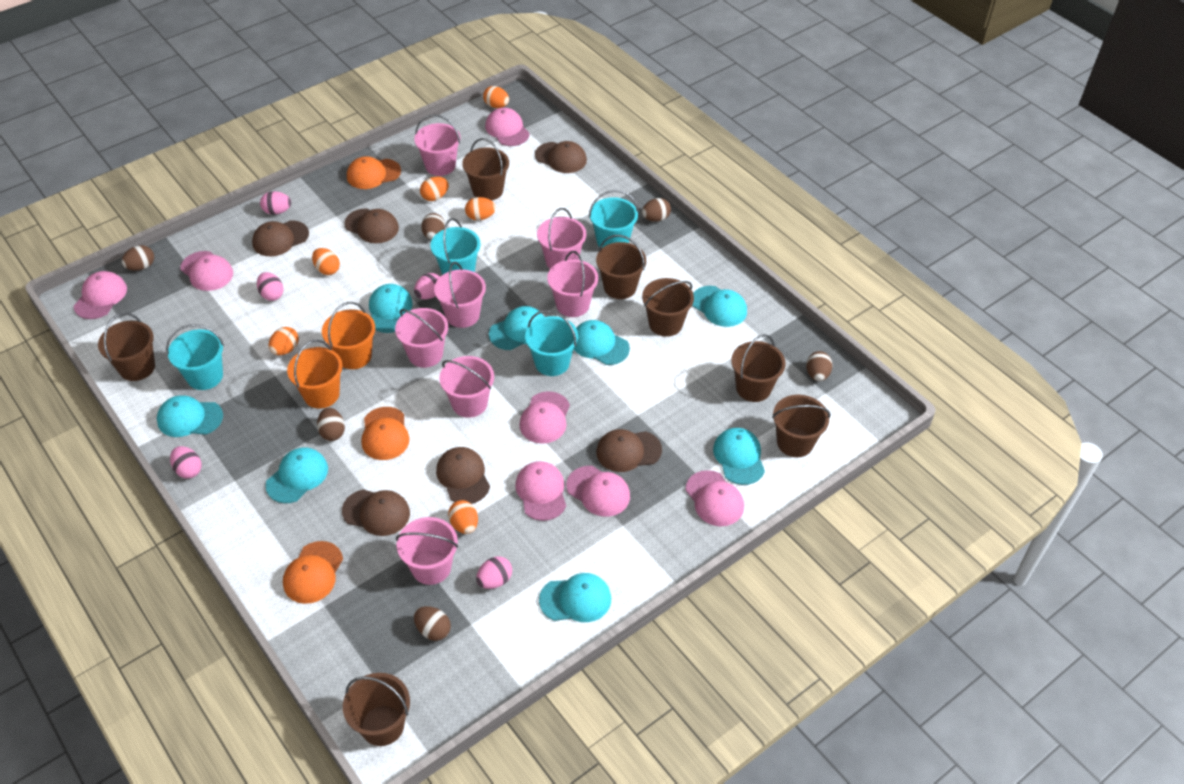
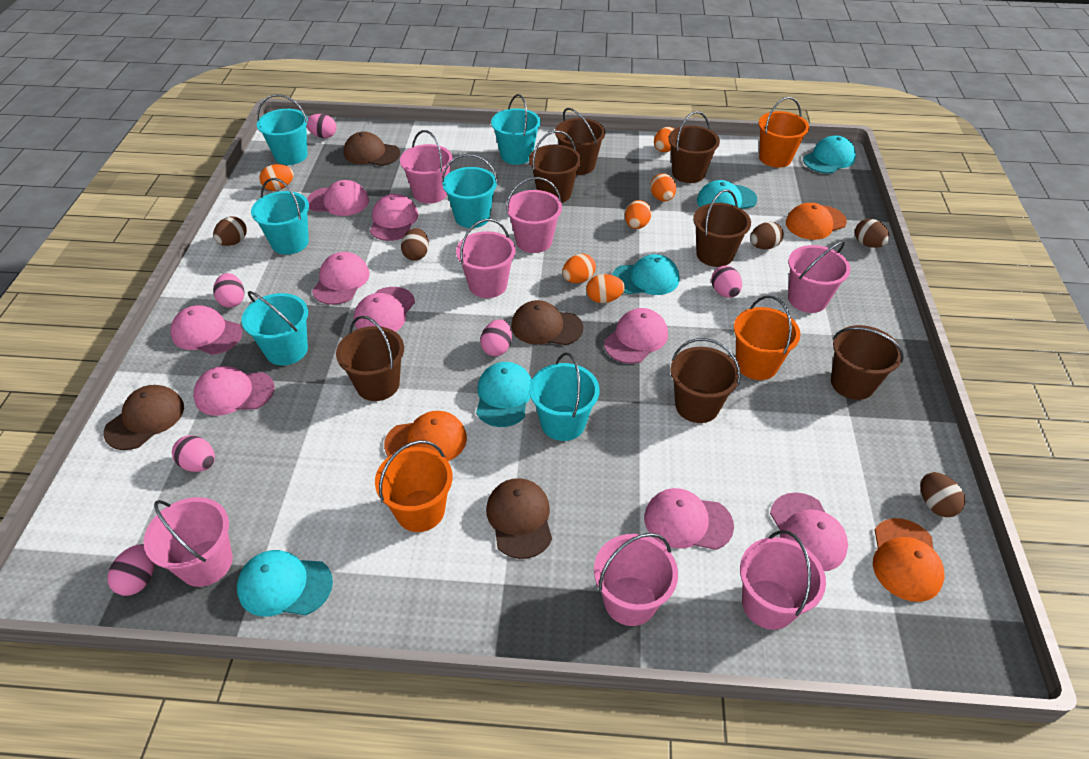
brown cap: 6 -> 4
brown egg: 6 -> 5
orange bucket: 2 -> 3
pink cap: 7 -> 9
pink egg: 5 -> 6
turquoise bucket: 4 -> 6
turquoise cap: 8 -> 5

